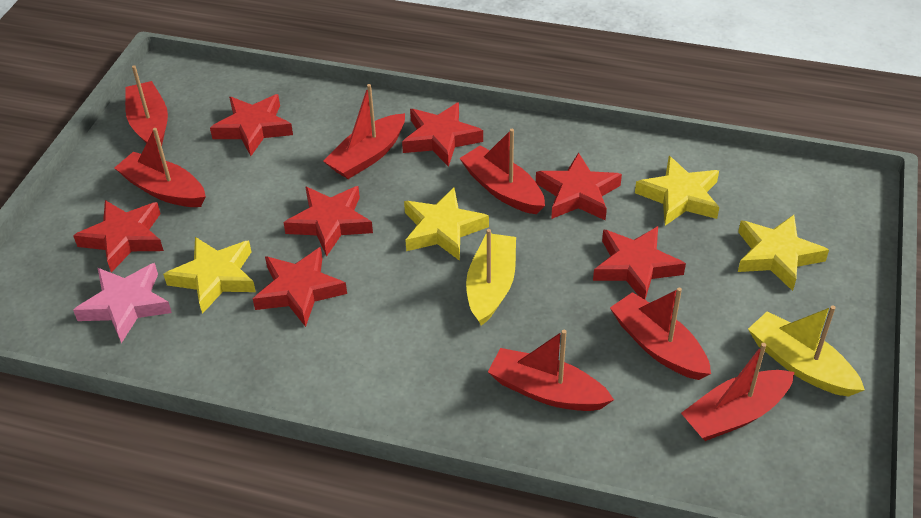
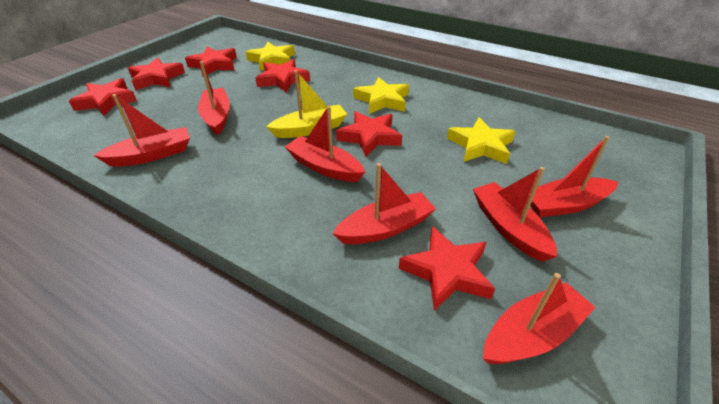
pink star: 1 -> 0
red star: 7 -> 6
yellow boat: 2 -> 1
yellow star: 4 -> 3

